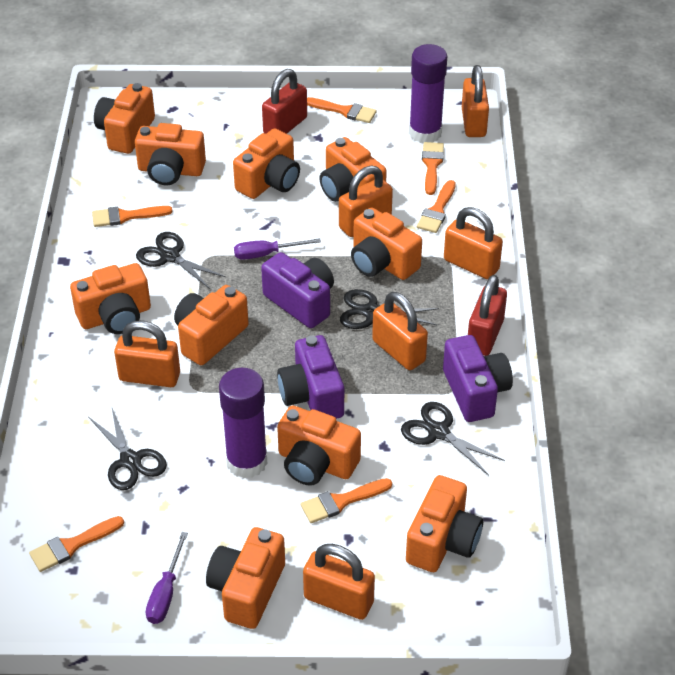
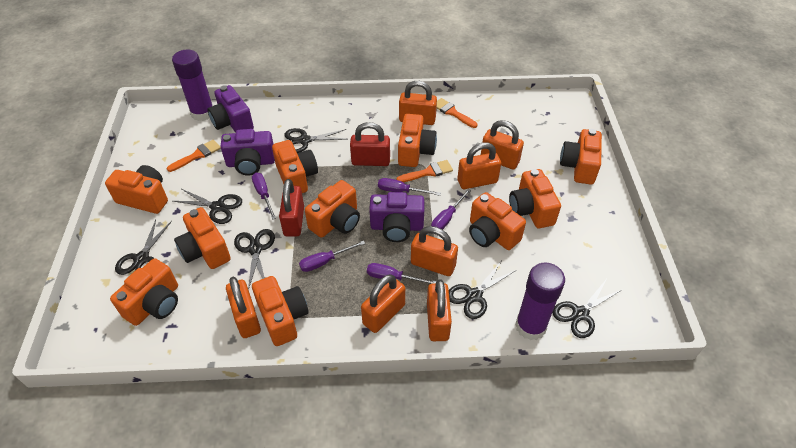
black scissors: 4 -> 6
orange brush: 6 -> 3
orange padlock: 6 -> 7
purple screwdriver: 2 -> 5

